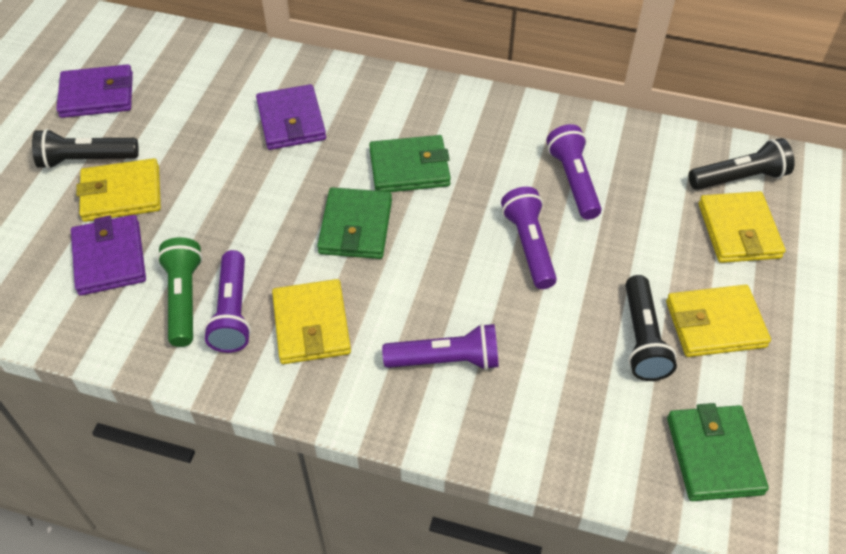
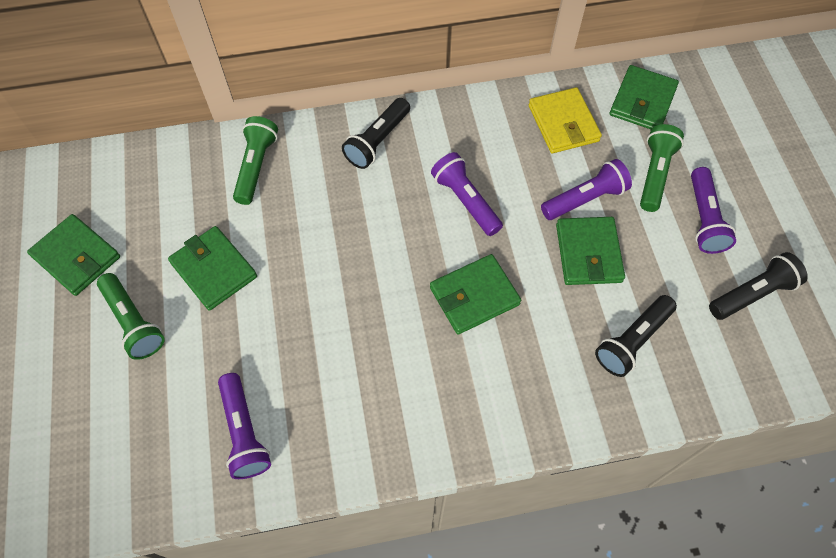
green flashlight: 1 -> 3
green wallet: 3 -> 5
purple wallet: 3 -> 0
yellow wallet: 4 -> 1

